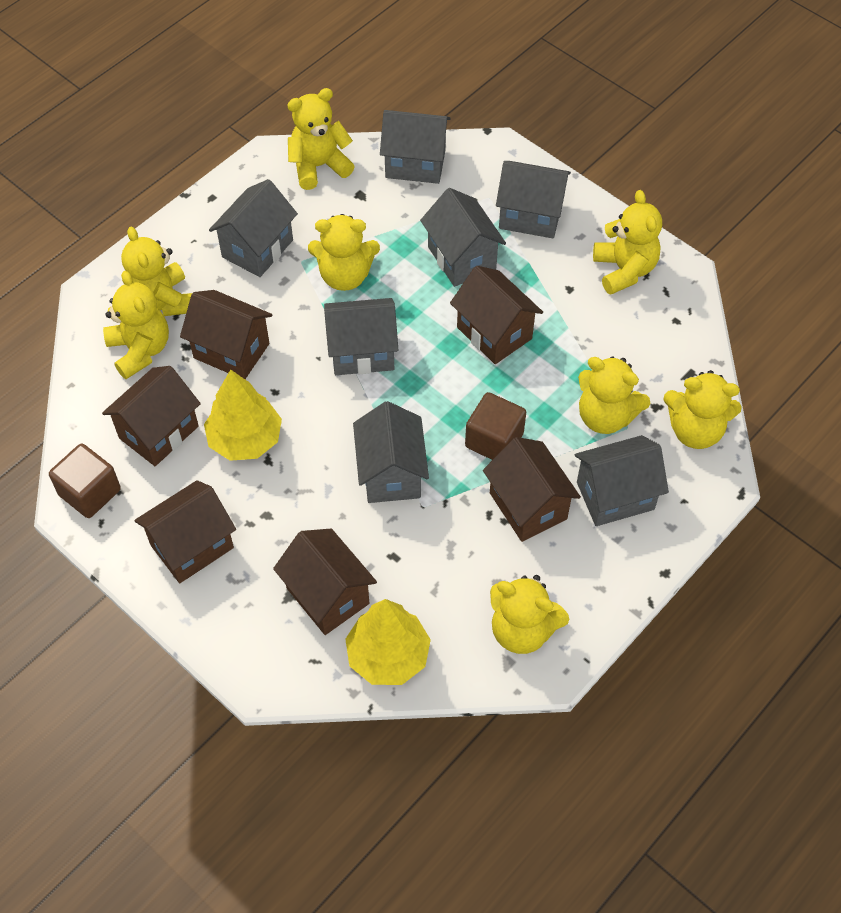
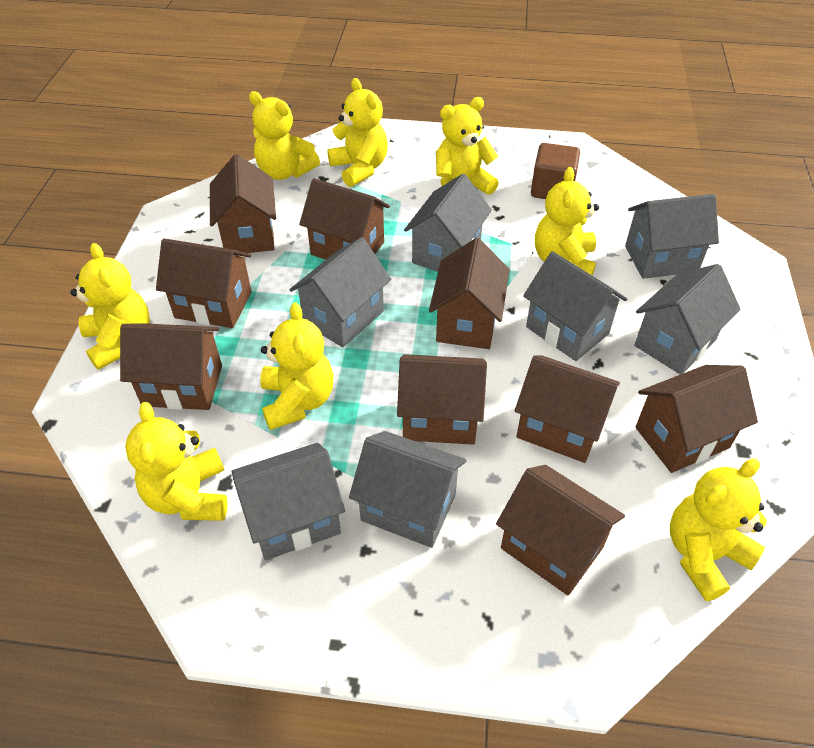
brown cube: 2 -> 1
brown house: 6 -> 9
yellow tree: 2 -> 0

